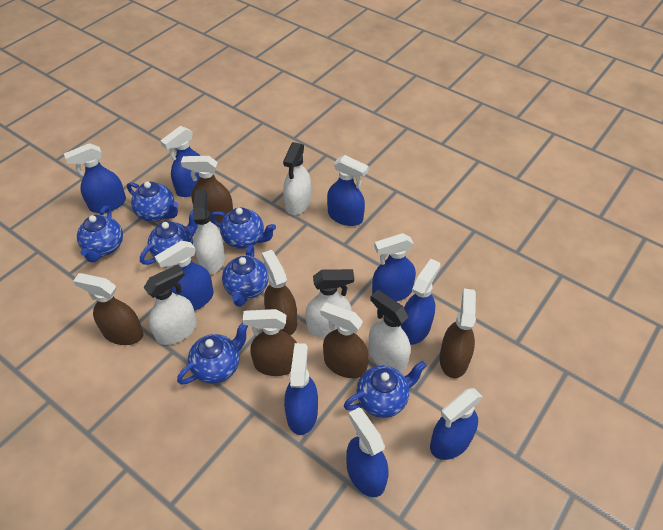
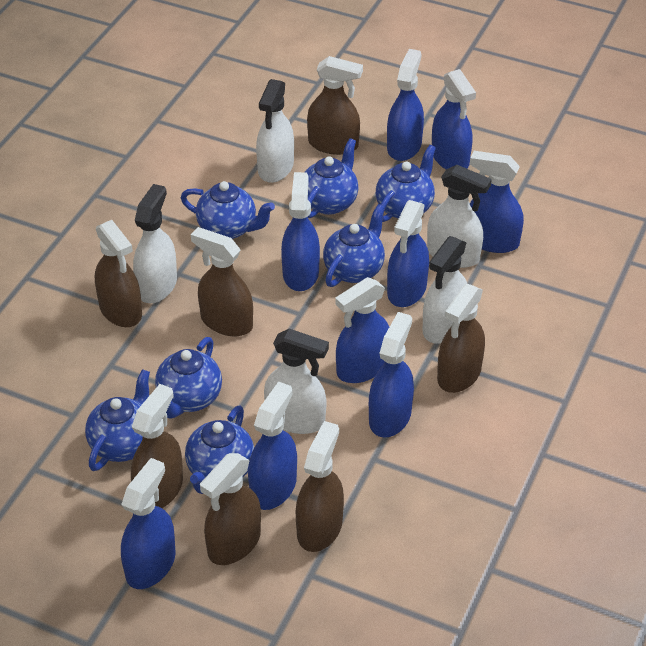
brown spray bottle: 6 -> 7

